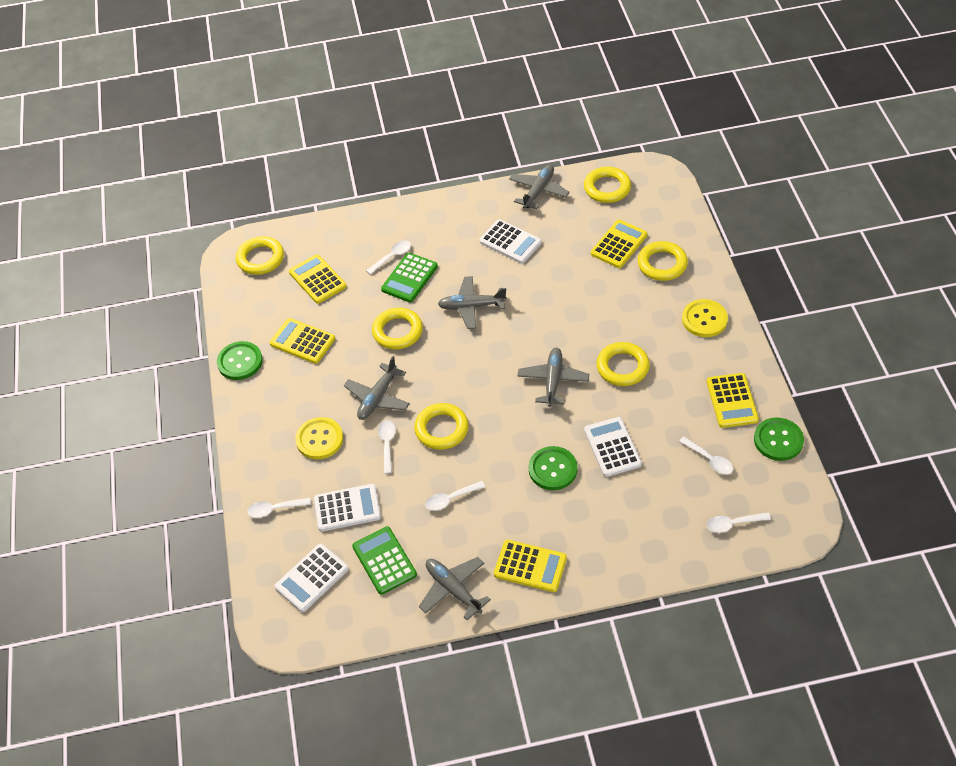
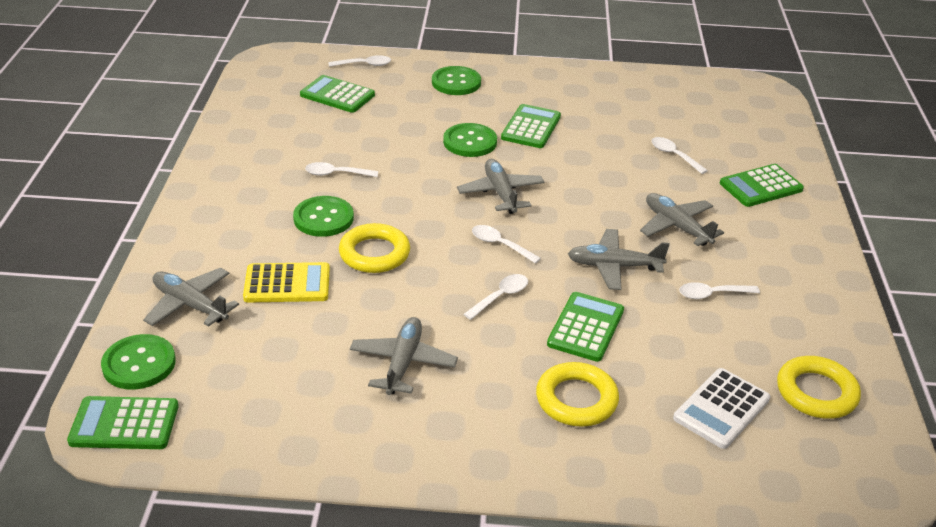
green button: 3 -> 4
green calculator: 2 -> 5
white calculator: 4 -> 1
yellow button: 2 -> 0
yellow calculator: 5 -> 1
yellow ring: 6 -> 3

